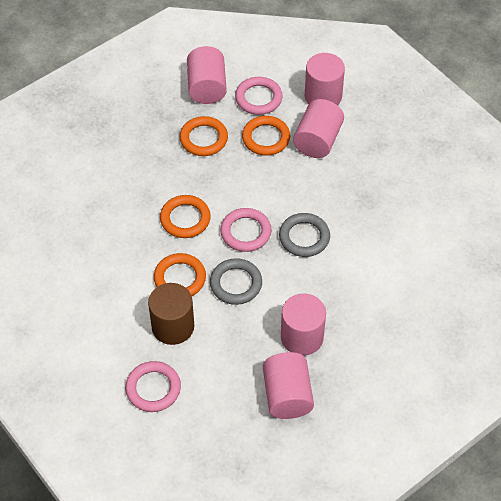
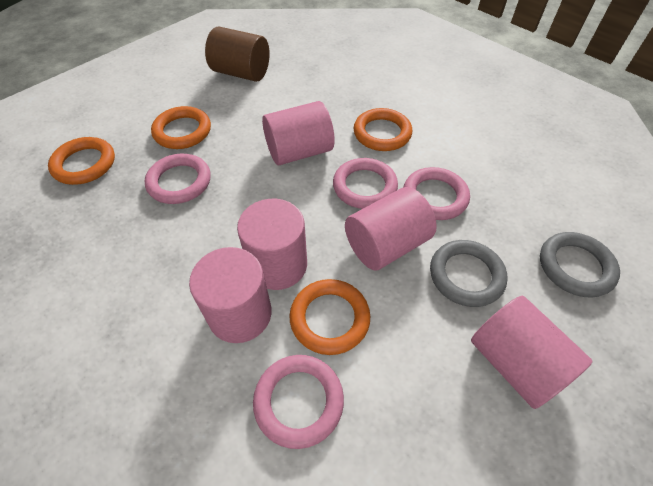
pink ring: 3 -> 4

